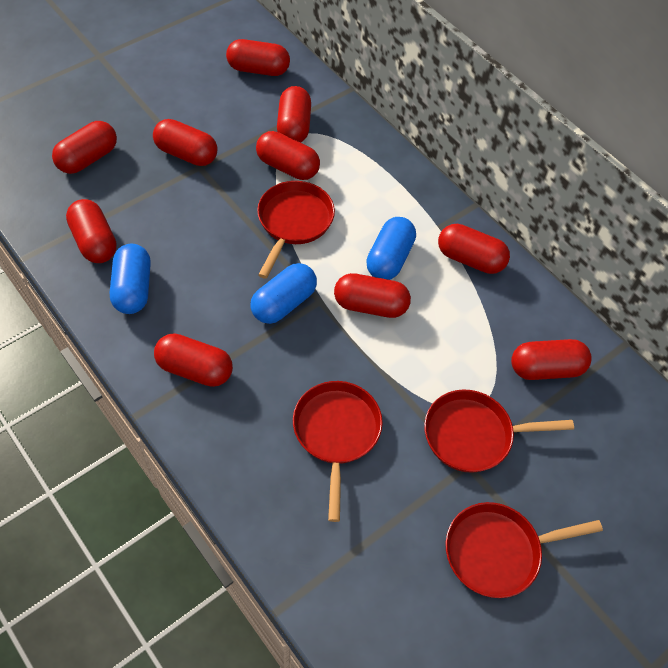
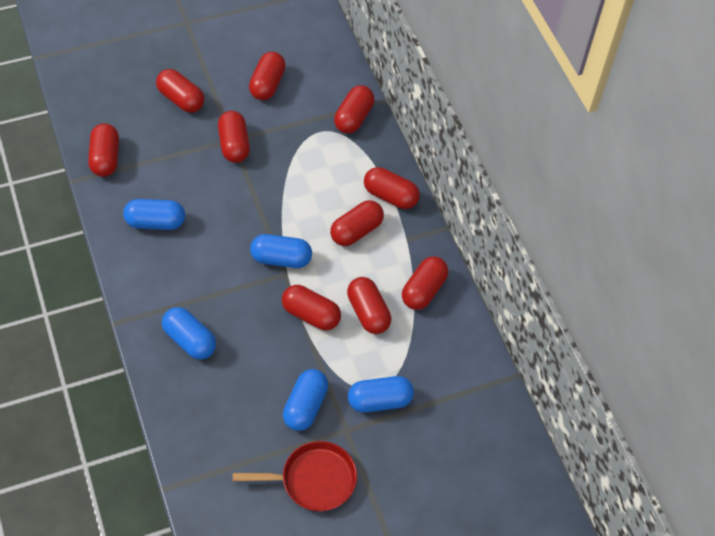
blue capsule: 3 -> 5
red pan: 4 -> 1

